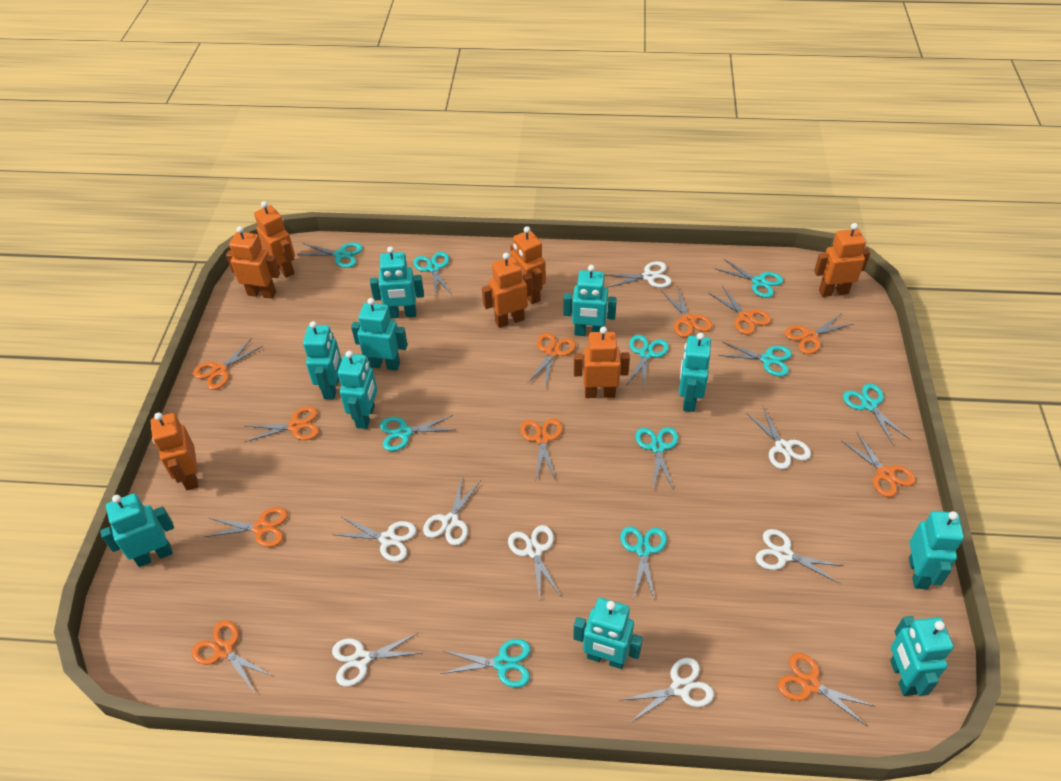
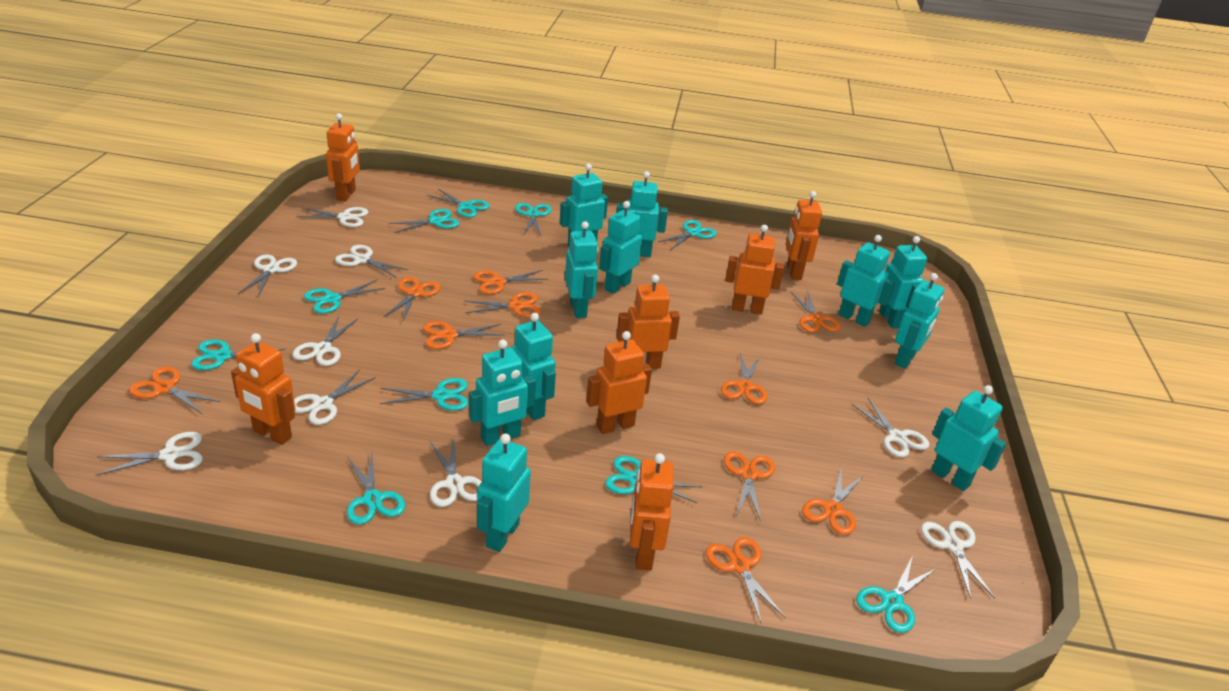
orange scissors: 11 -> 10
turquoise robot: 10 -> 11
white scissors: 8 -> 9

